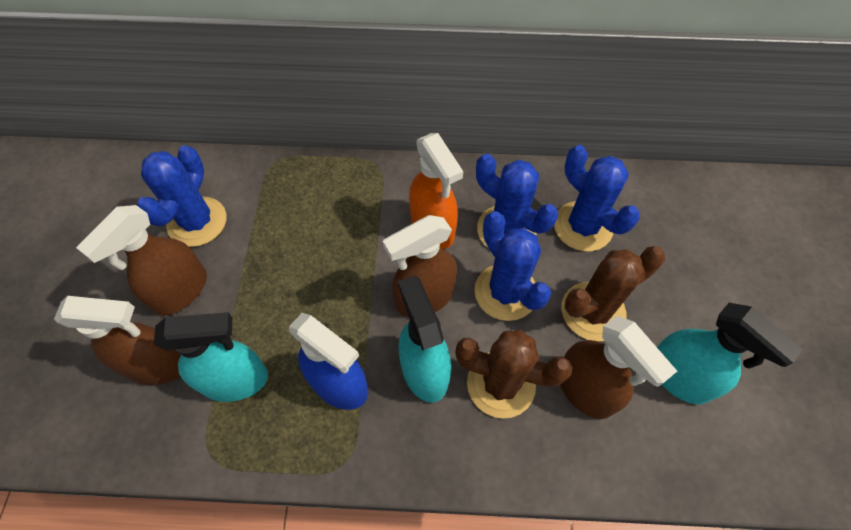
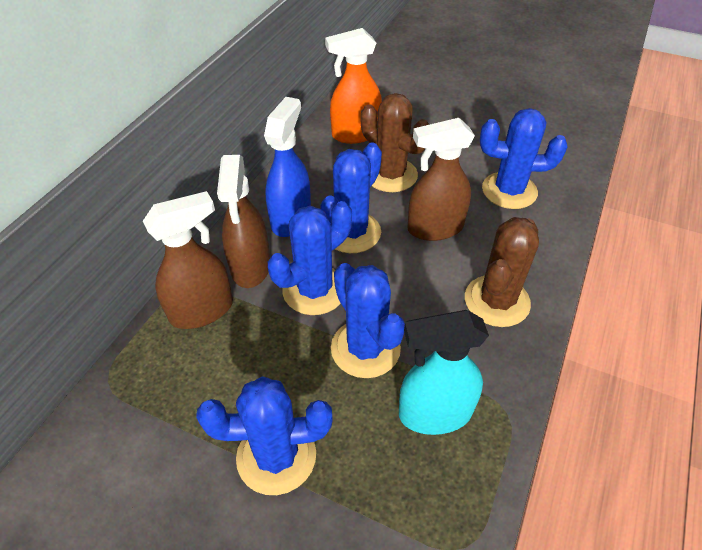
blue cactus: 4 -> 5
brown spray bottle: 4 -> 3
turquoise spray bottle: 3 -> 1

